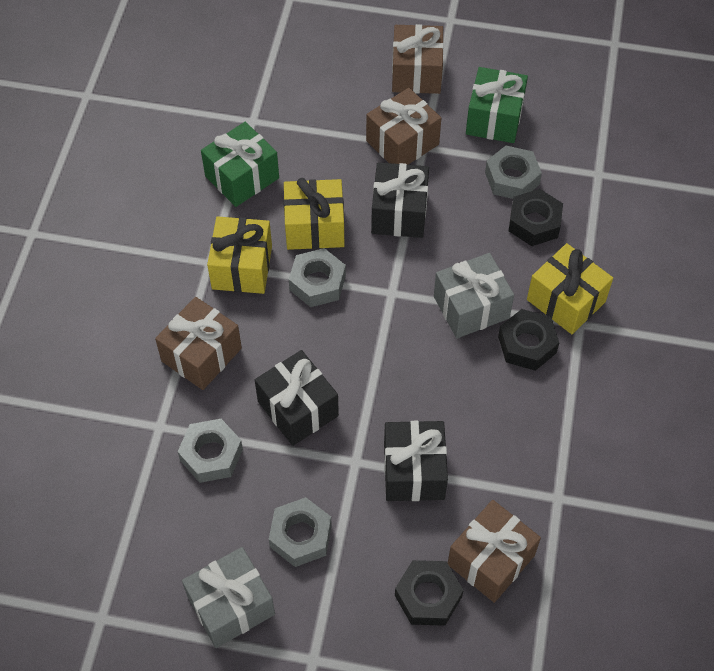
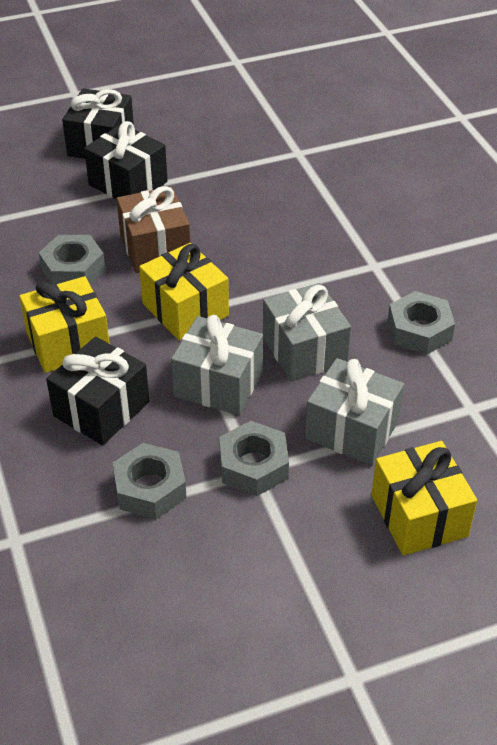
black nut: 3 -> 0
brown gift: 4 -> 1
green gift: 2 -> 0
grey gift: 2 -> 3

